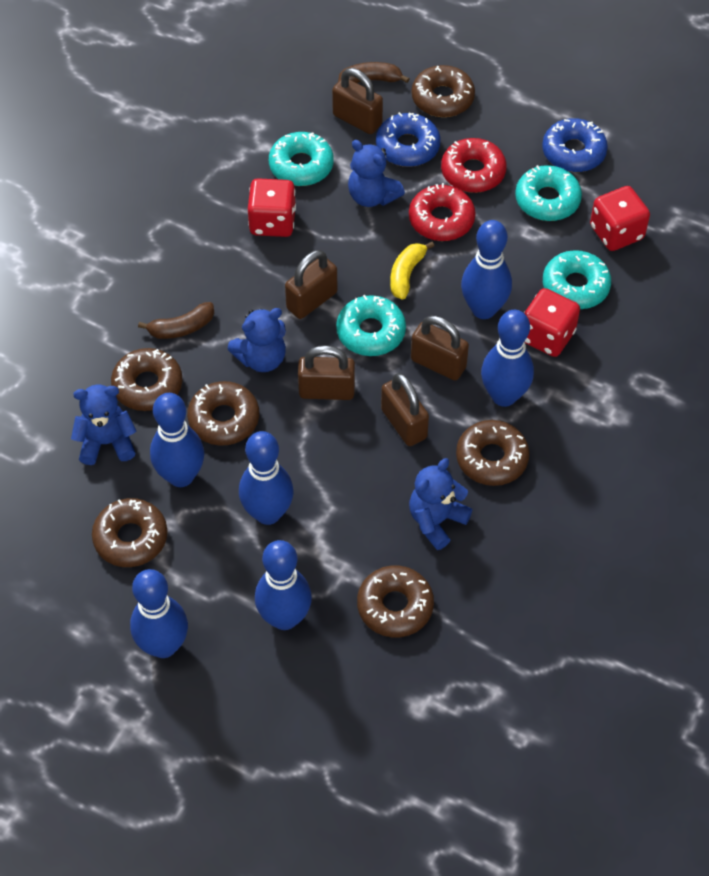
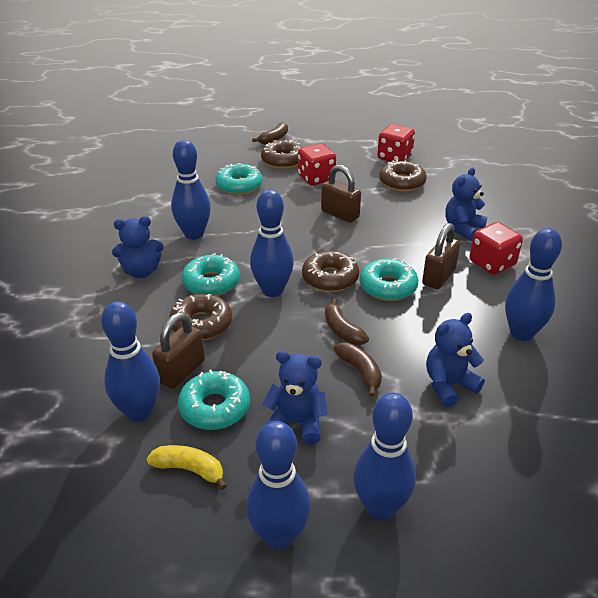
blue donut: 2 -> 0
brown banana: 2 -> 3
brown donut: 6 -> 4
brown padlock: 5 -> 3
red donut: 2 -> 0

